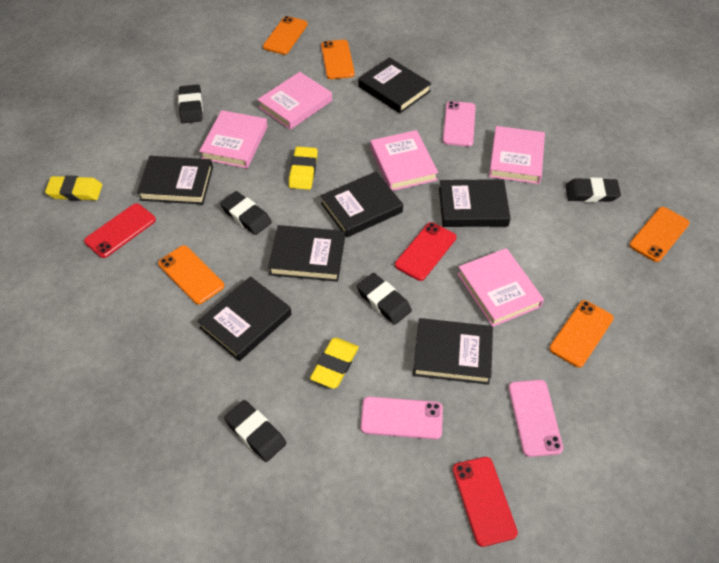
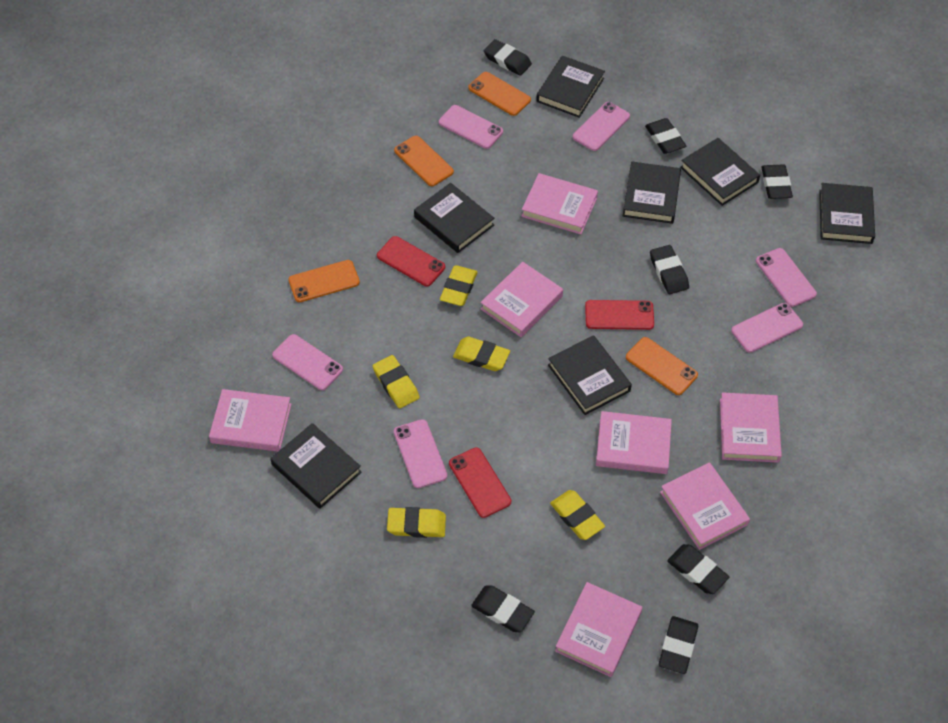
black eraser: 5 -> 7
orange phone: 5 -> 4
pink book: 5 -> 7
pink phone: 3 -> 6
yellow eraser: 3 -> 5

